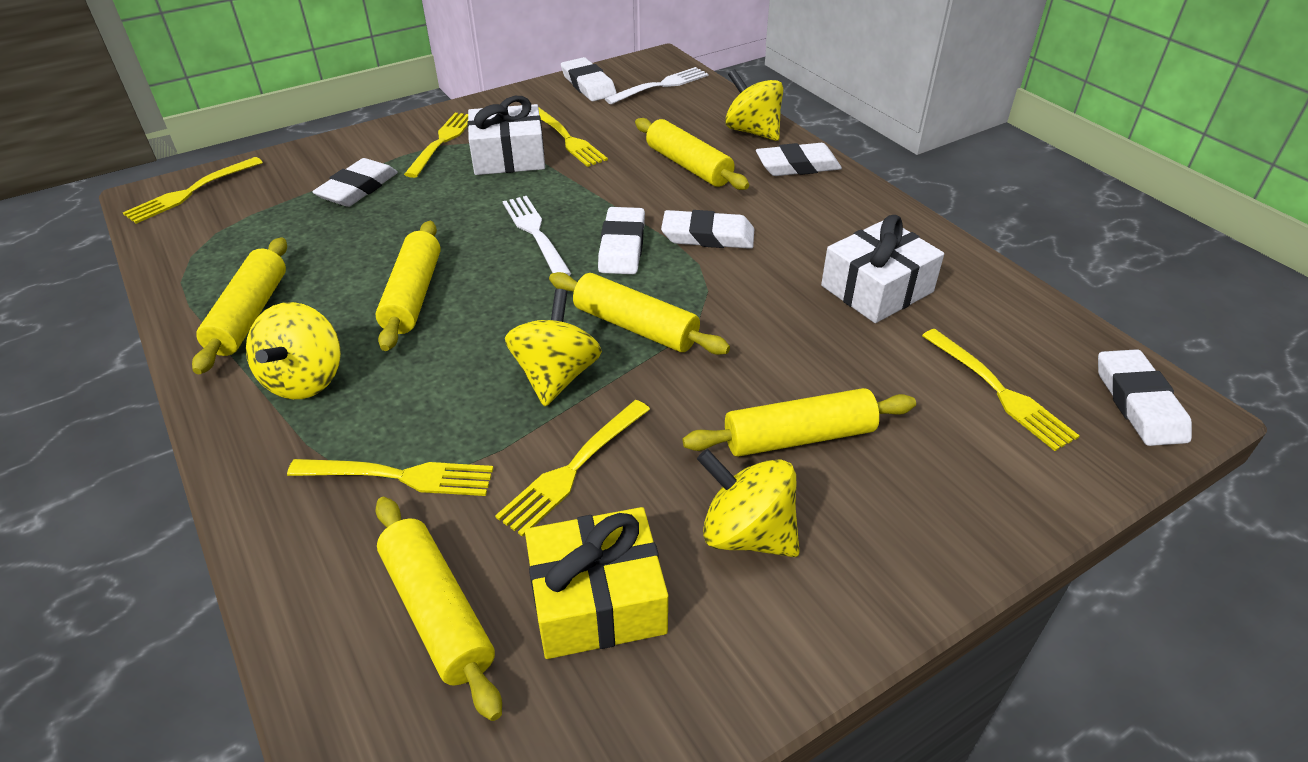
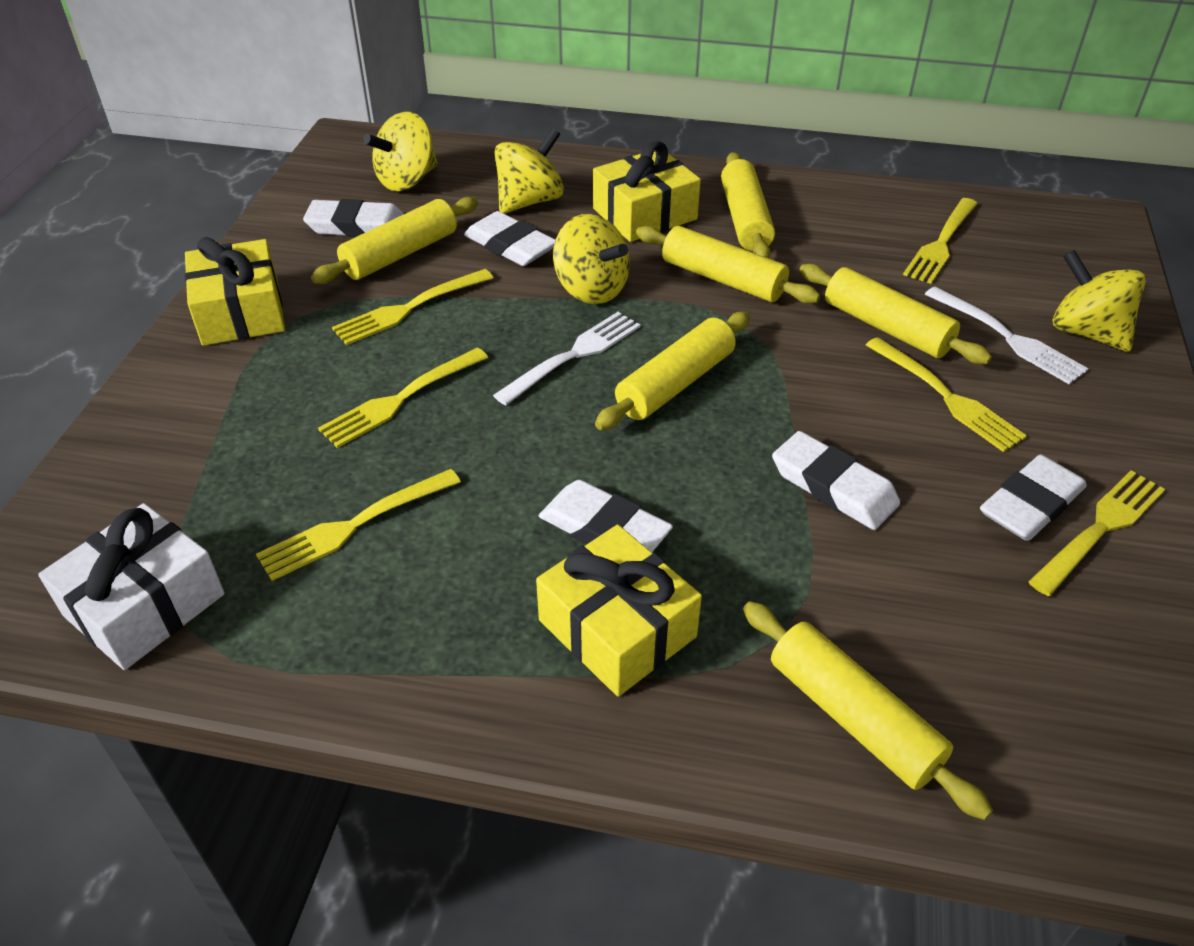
white eraser: 6 -> 5
white gift: 2 -> 1
yellow gift: 1 -> 3

